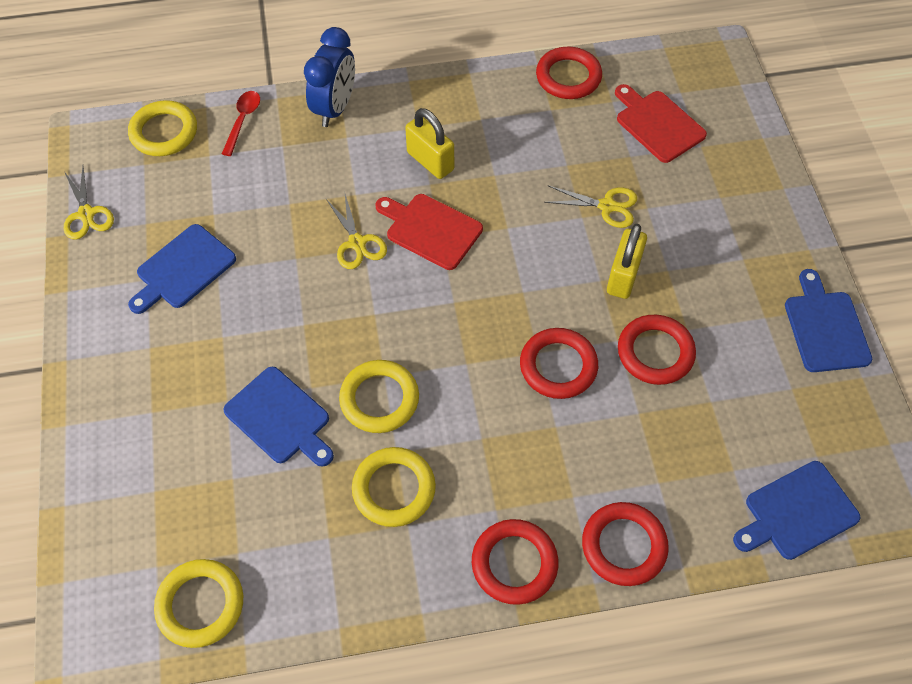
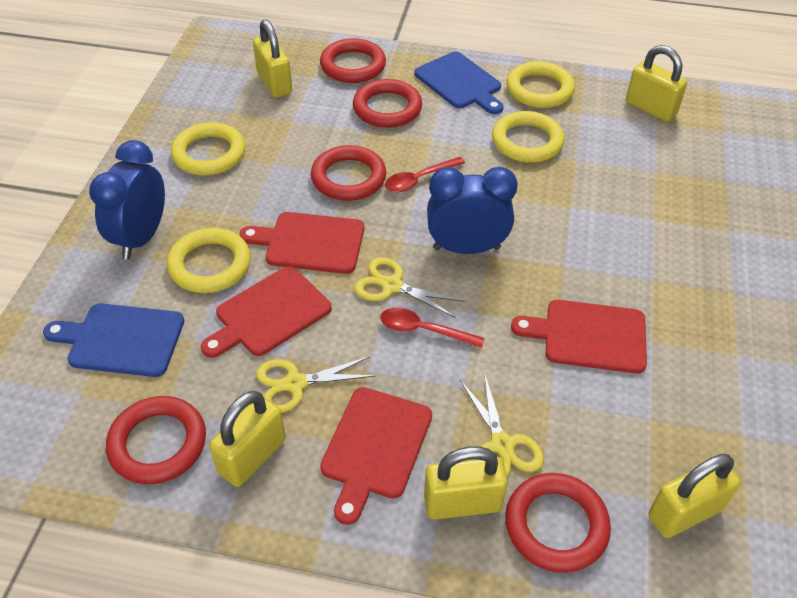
blue clock: 1 -> 2
blue cutting board: 4 -> 2
red cutting board: 2 -> 4
red spoon: 1 -> 2
yellow padlock: 2 -> 5

